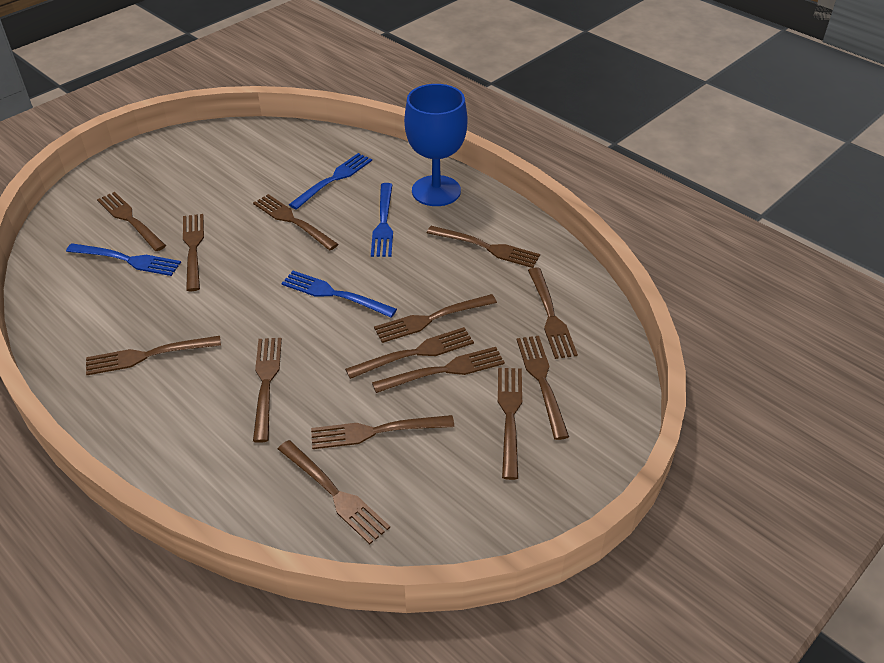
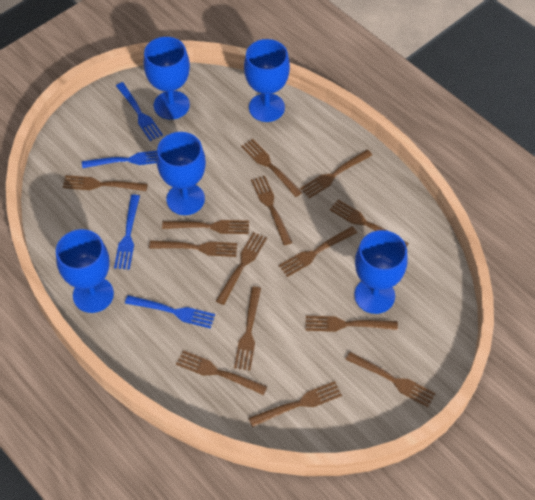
blue goblet: 1 -> 5

